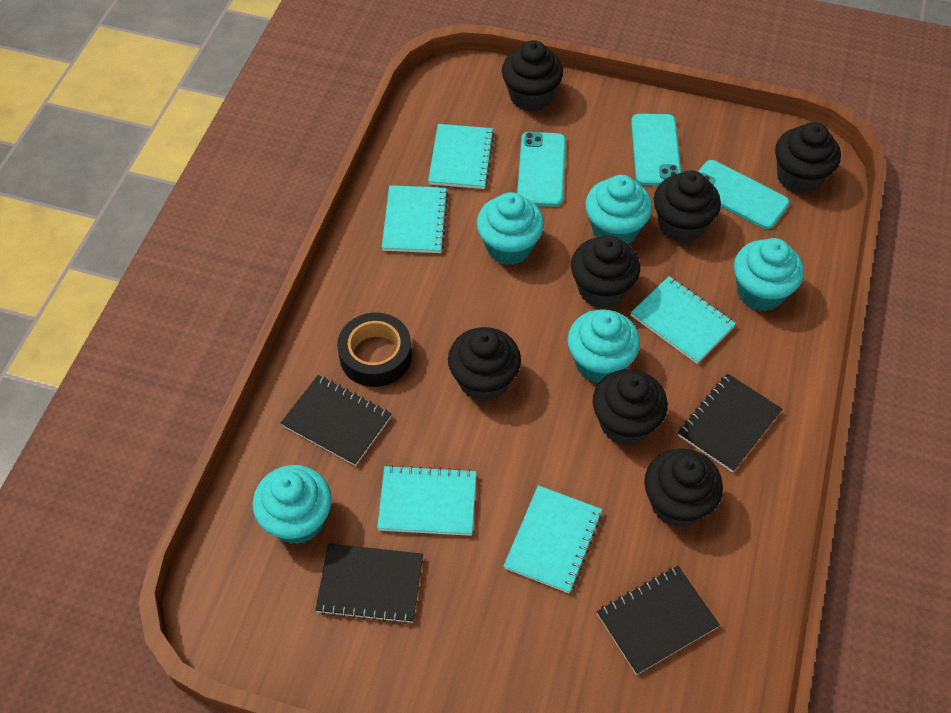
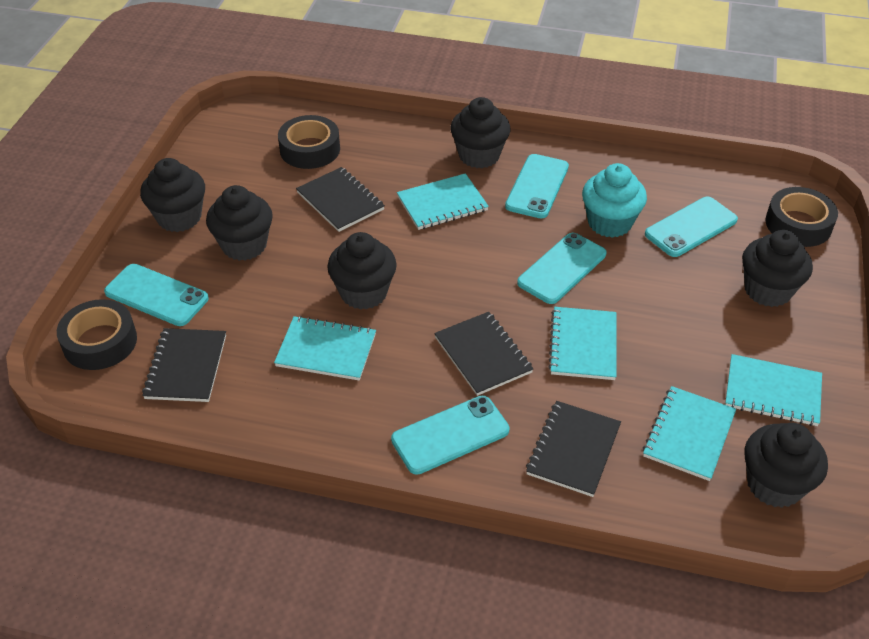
black cupcake: 7 -> 6
black tape: 1 -> 3
turquoise cupcake: 5 -> 1
turquoise phone: 3 -> 5

